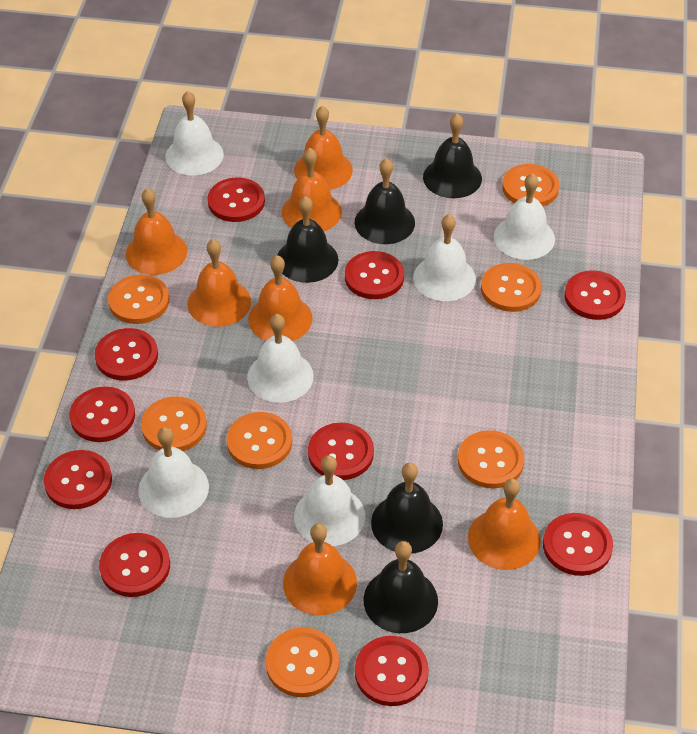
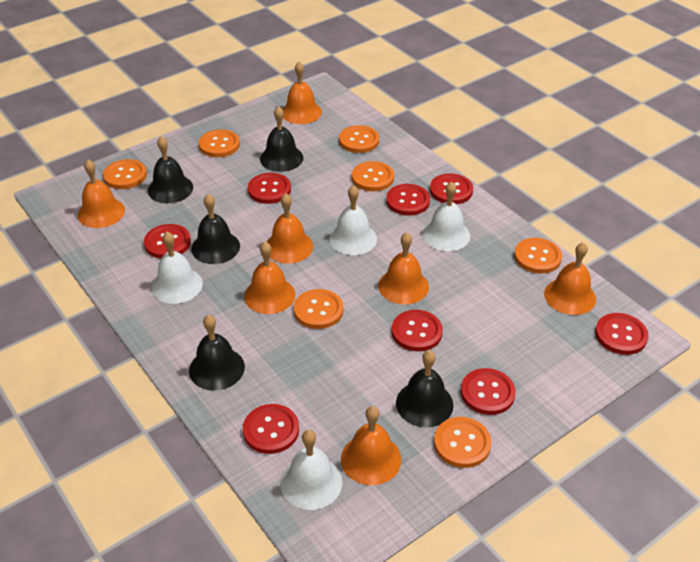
red button: 10 -> 8
white bell: 6 -> 4

